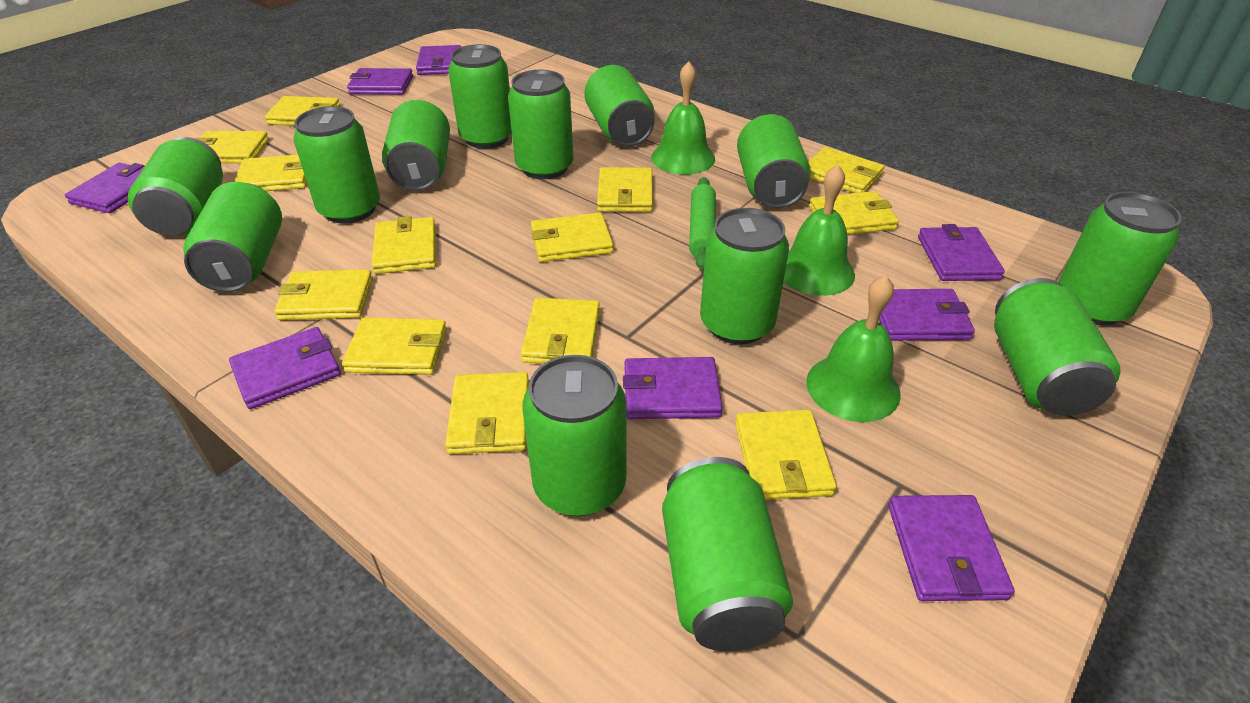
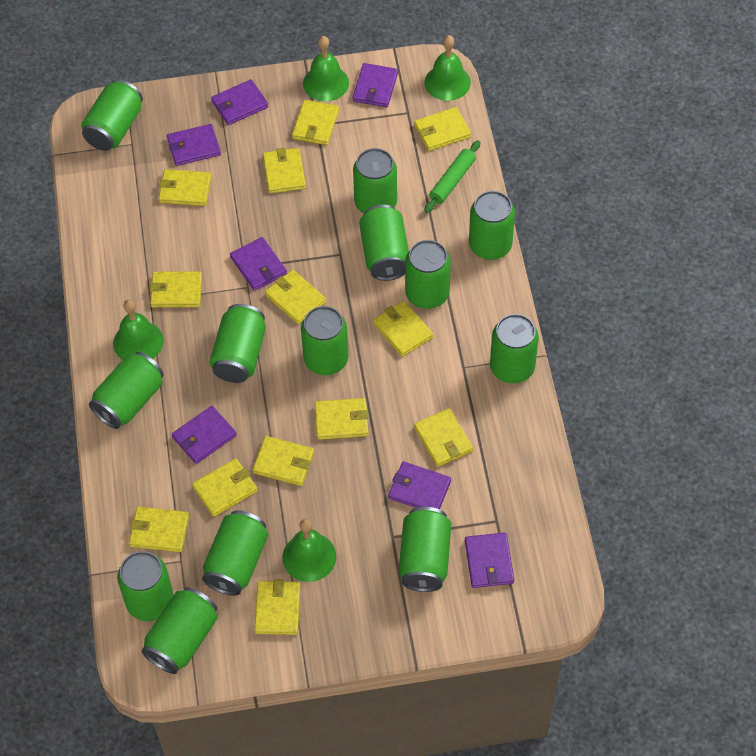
green bell: 3 -> 4
purple wallet: 8 -> 7

